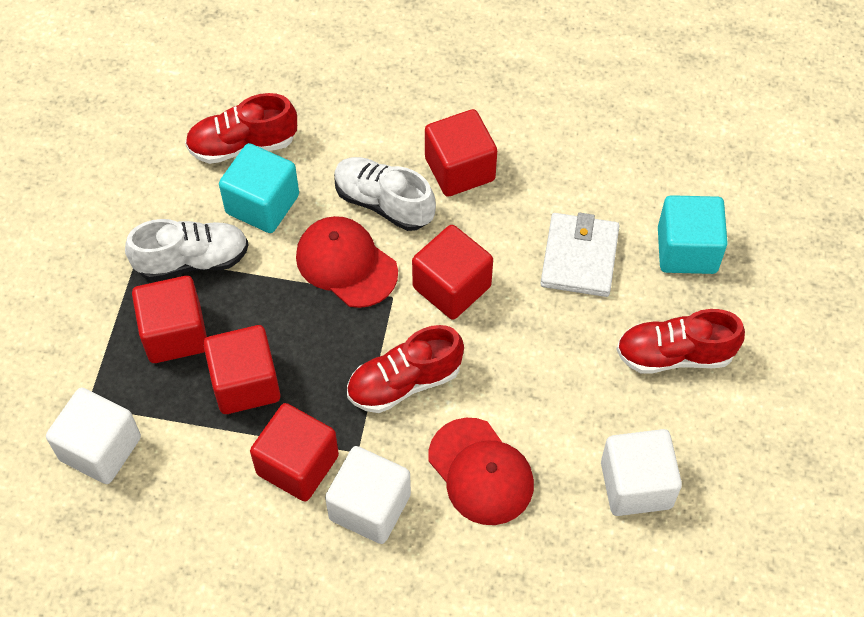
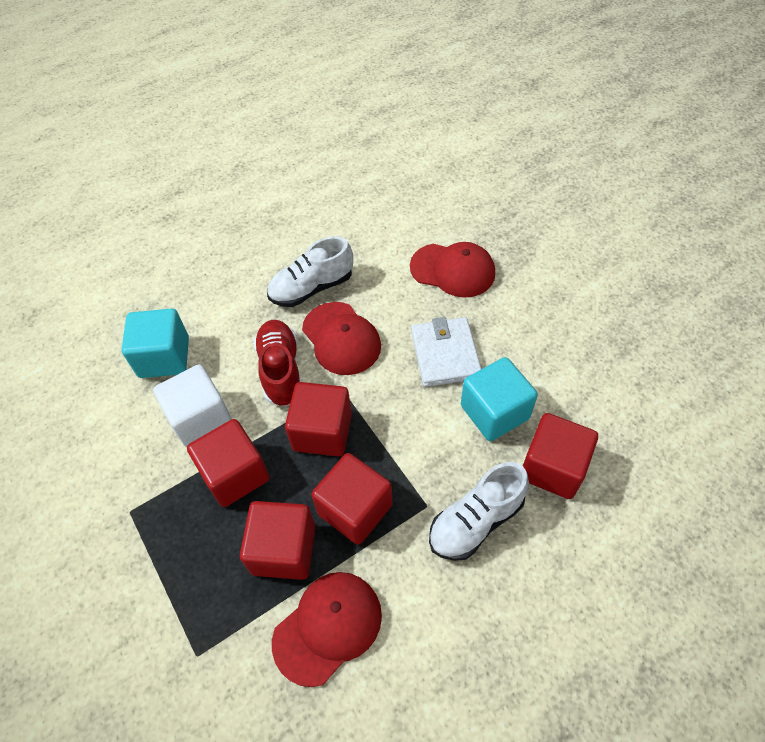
red cap: 2 -> 3
red shoe: 3 -> 1
white cube: 3 -> 1

